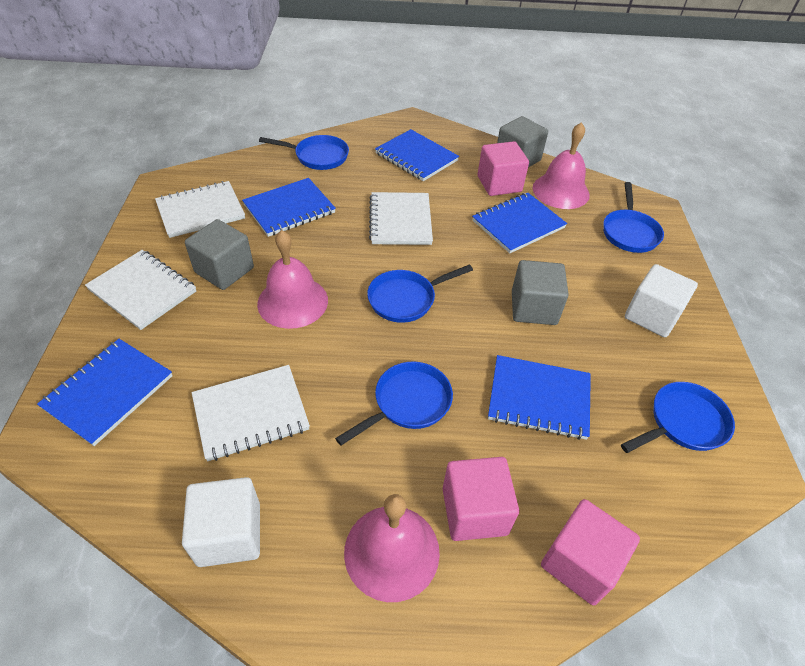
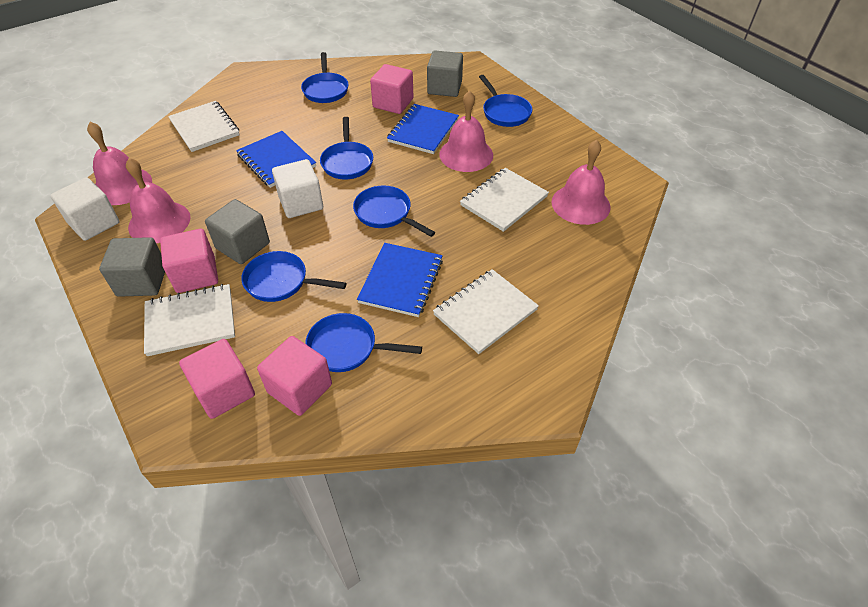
blue notebook: 5 -> 3
blue pan: 5 -> 6
pink bell: 3 -> 4
pink cube: 3 -> 4

